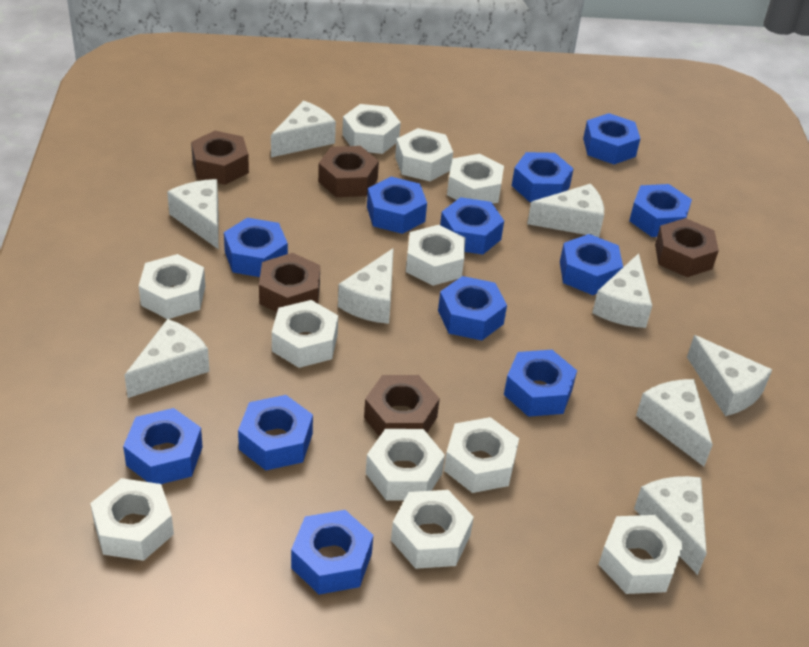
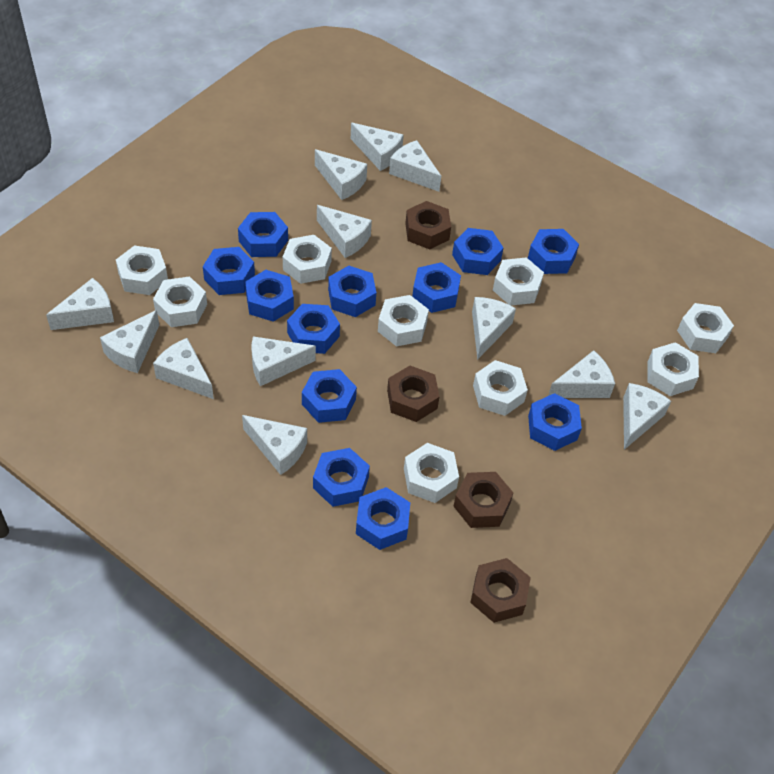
brown nut: 5 -> 4
white cheese: 9 -> 12
white nut: 11 -> 9

